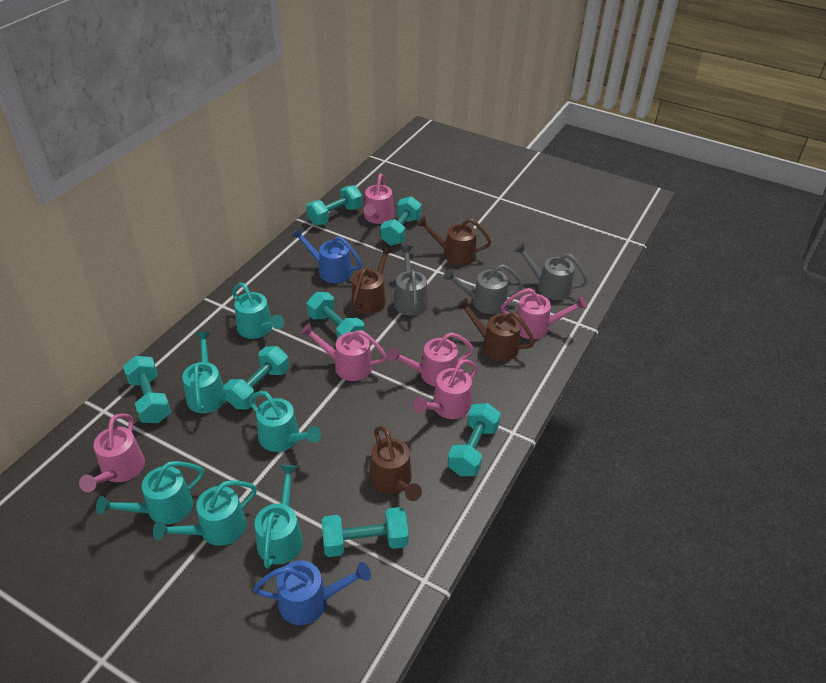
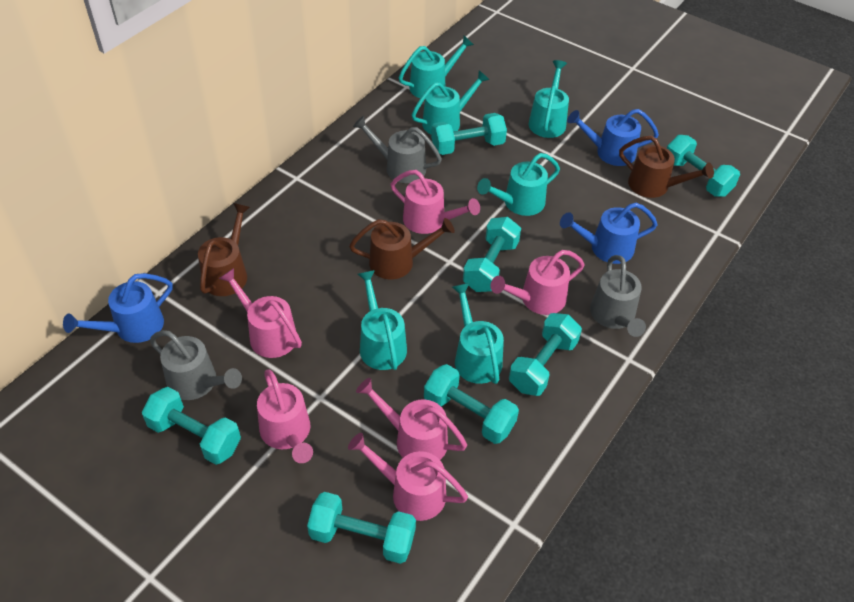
blue watering can: 2 -> 3
brown watering can: 4 -> 3

